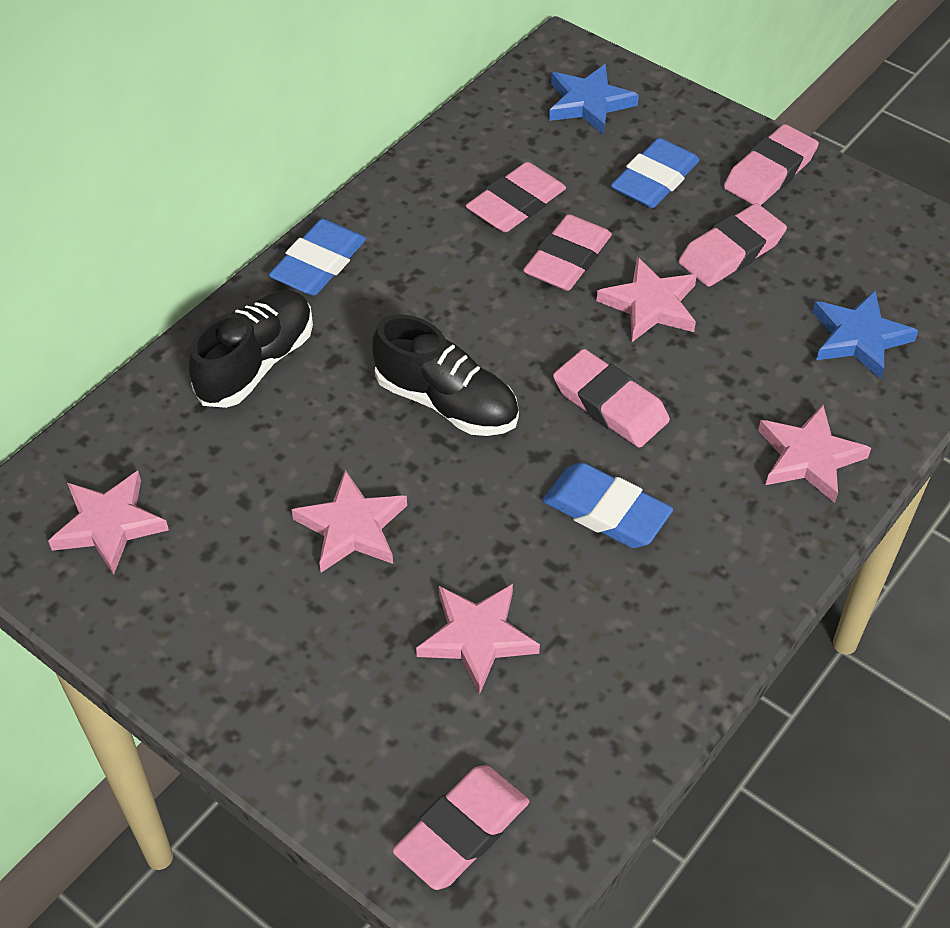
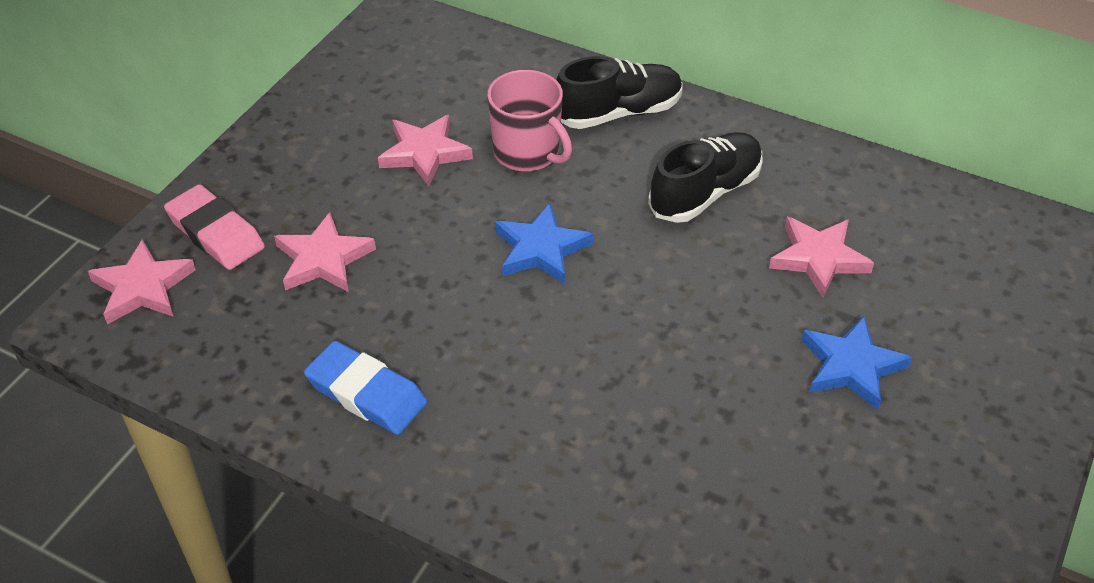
blue eraser: 3 -> 1
pink eraser: 6 -> 1
pink mug: 0 -> 1
pink star: 5 -> 4

